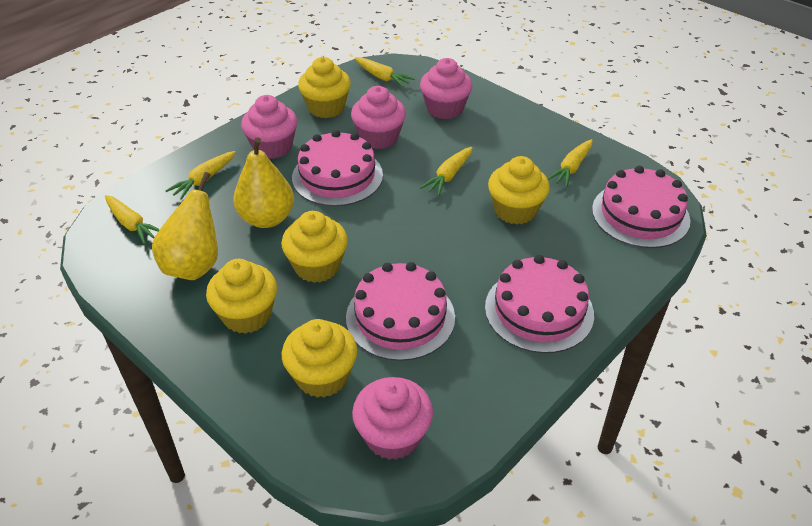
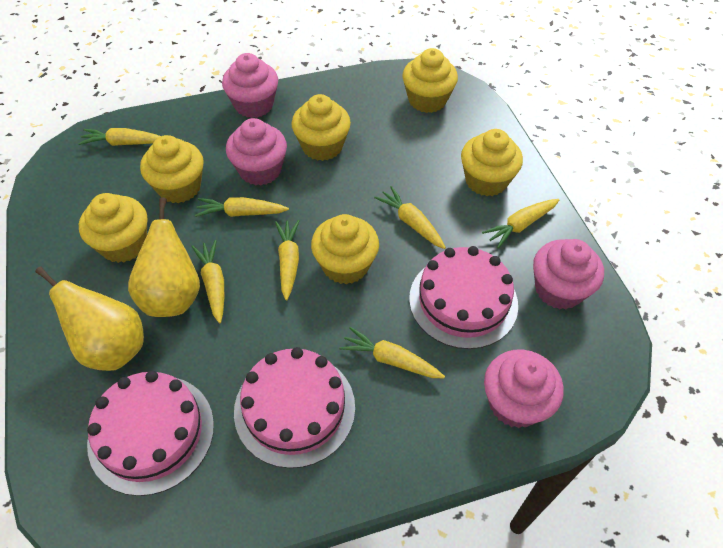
pink cake: 4 -> 3
yellow carrot: 5 -> 7
yellow cupcake: 5 -> 6

